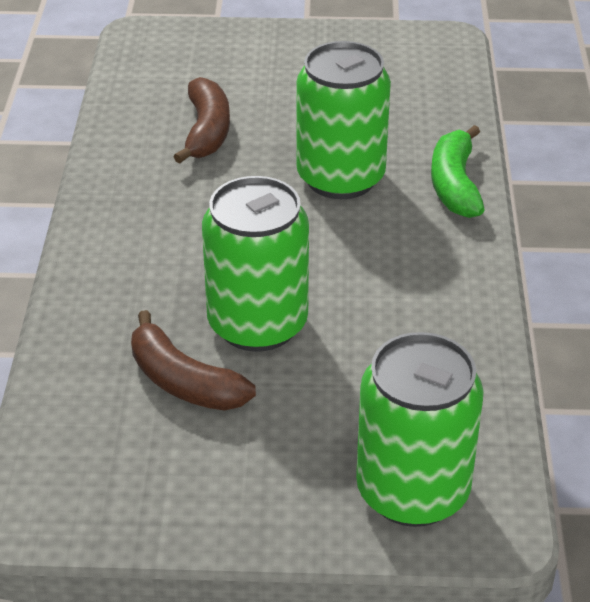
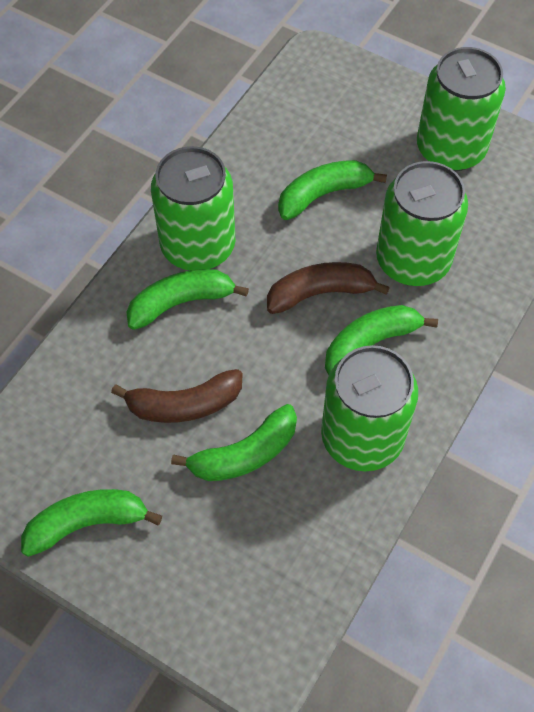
green banana: 1 -> 5
green can: 3 -> 4

